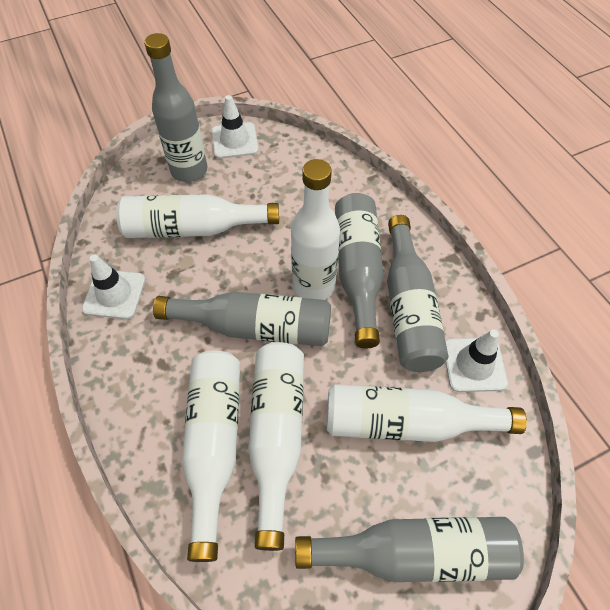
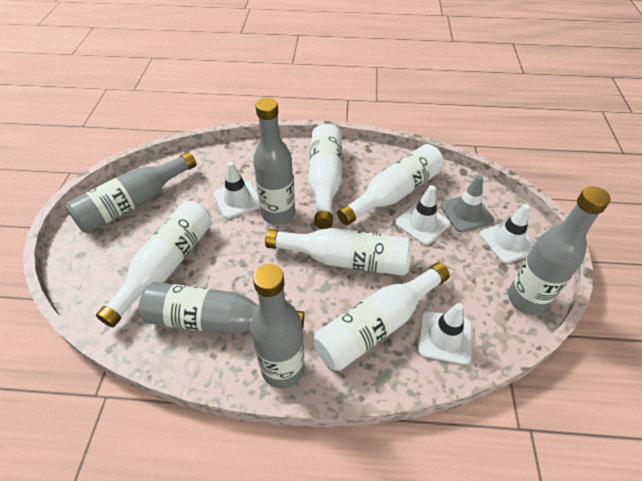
grey traffic cone: 0 -> 1
white traffic cone: 3 -> 4

